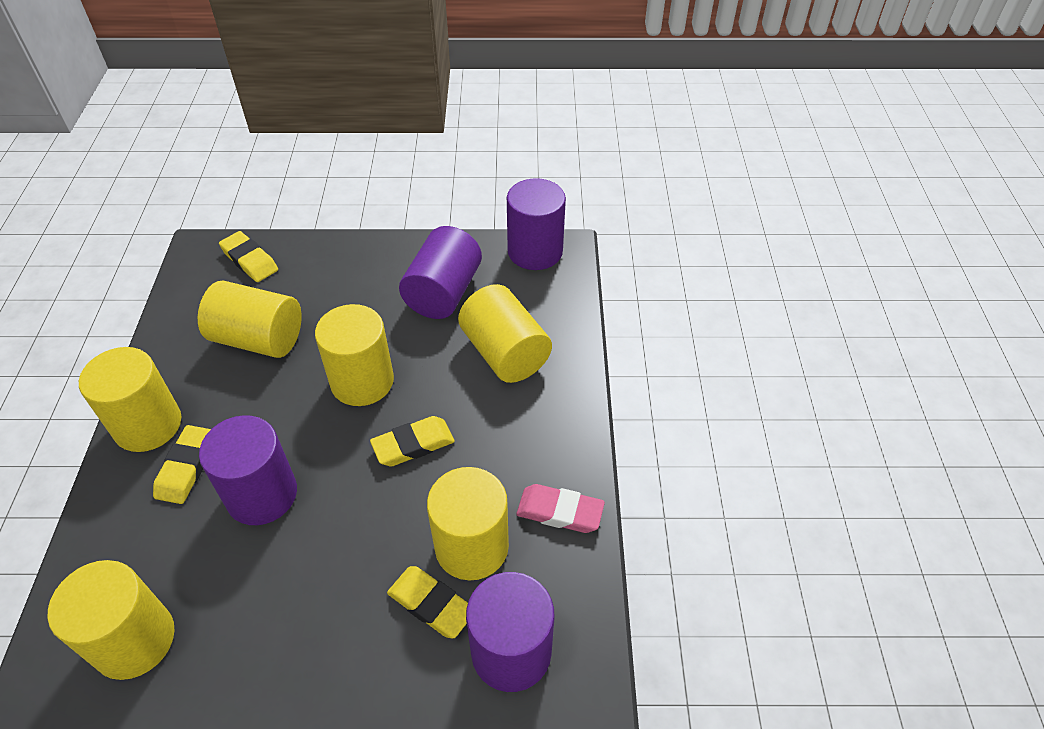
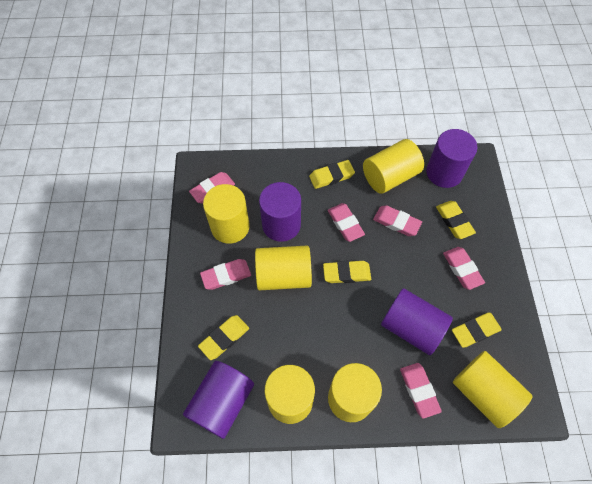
pink eraser: 1 -> 6
yellow eraser: 4 -> 5

